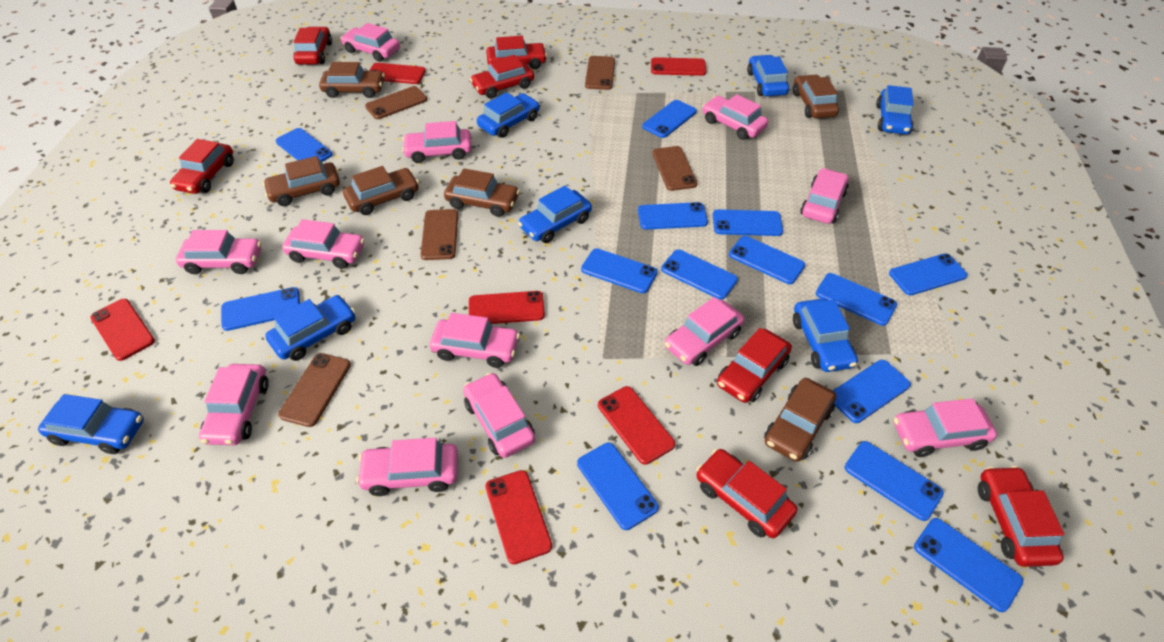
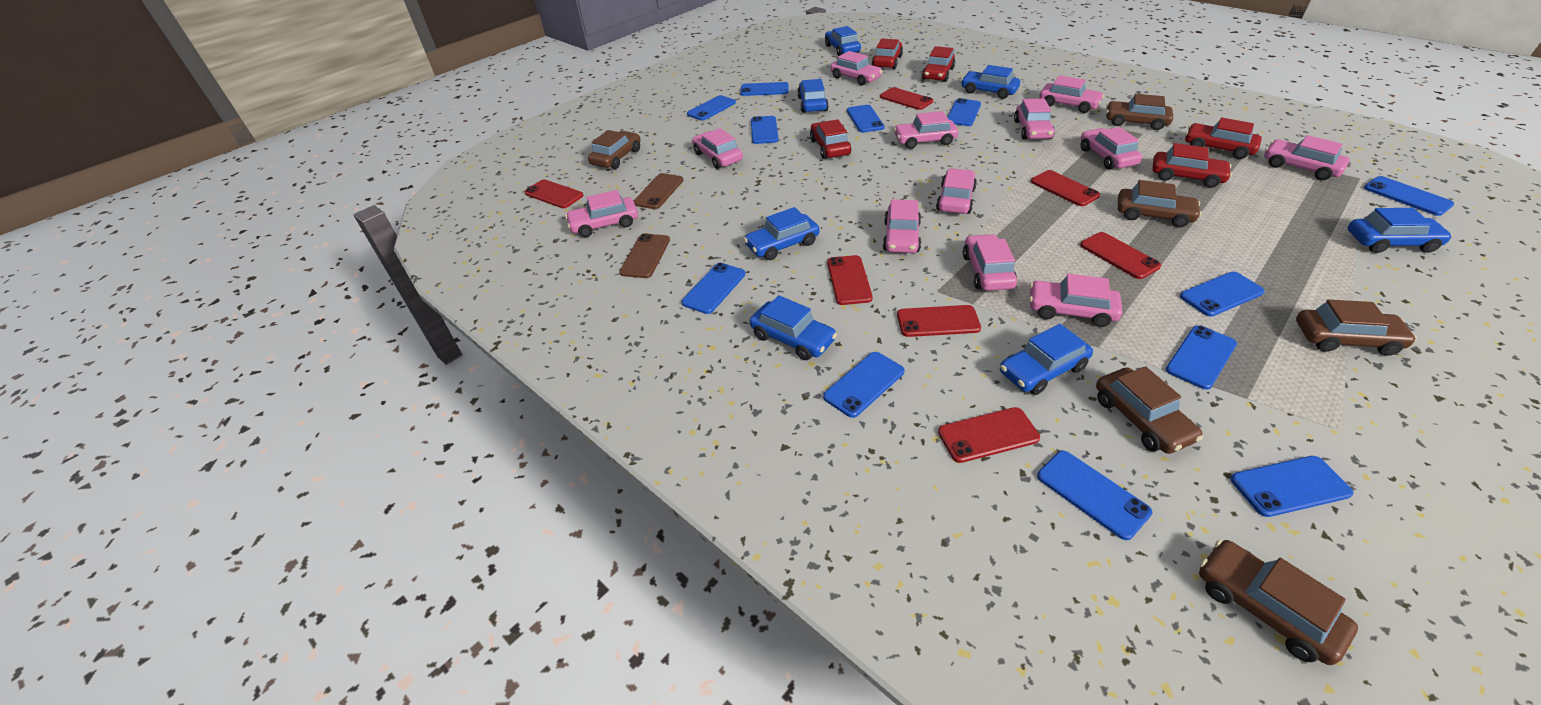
blue phone: 14 -> 12
brown phone: 5 -> 2
red car: 7 -> 5
red phone: 6 -> 7

